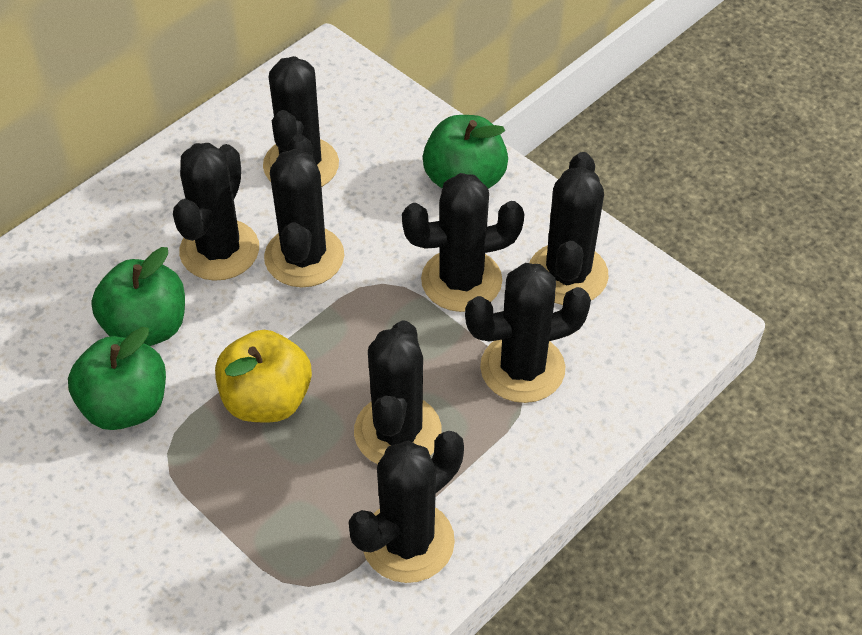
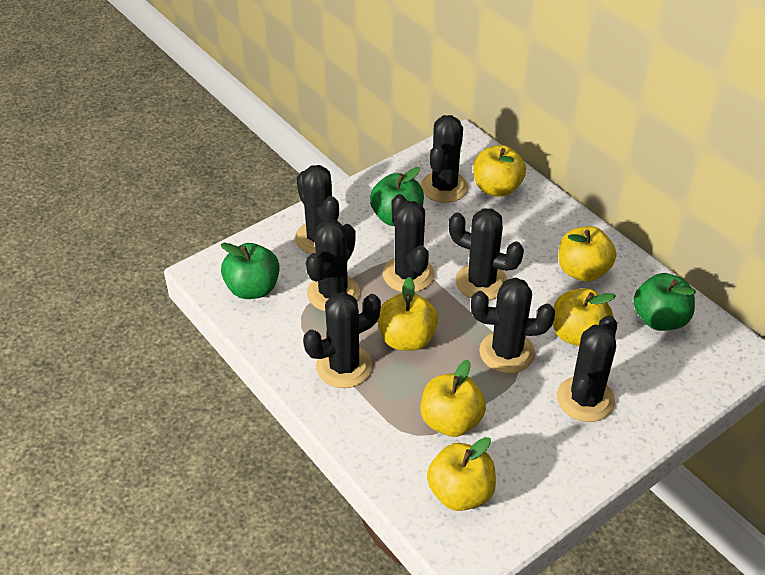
yellow apple: 1 -> 6

